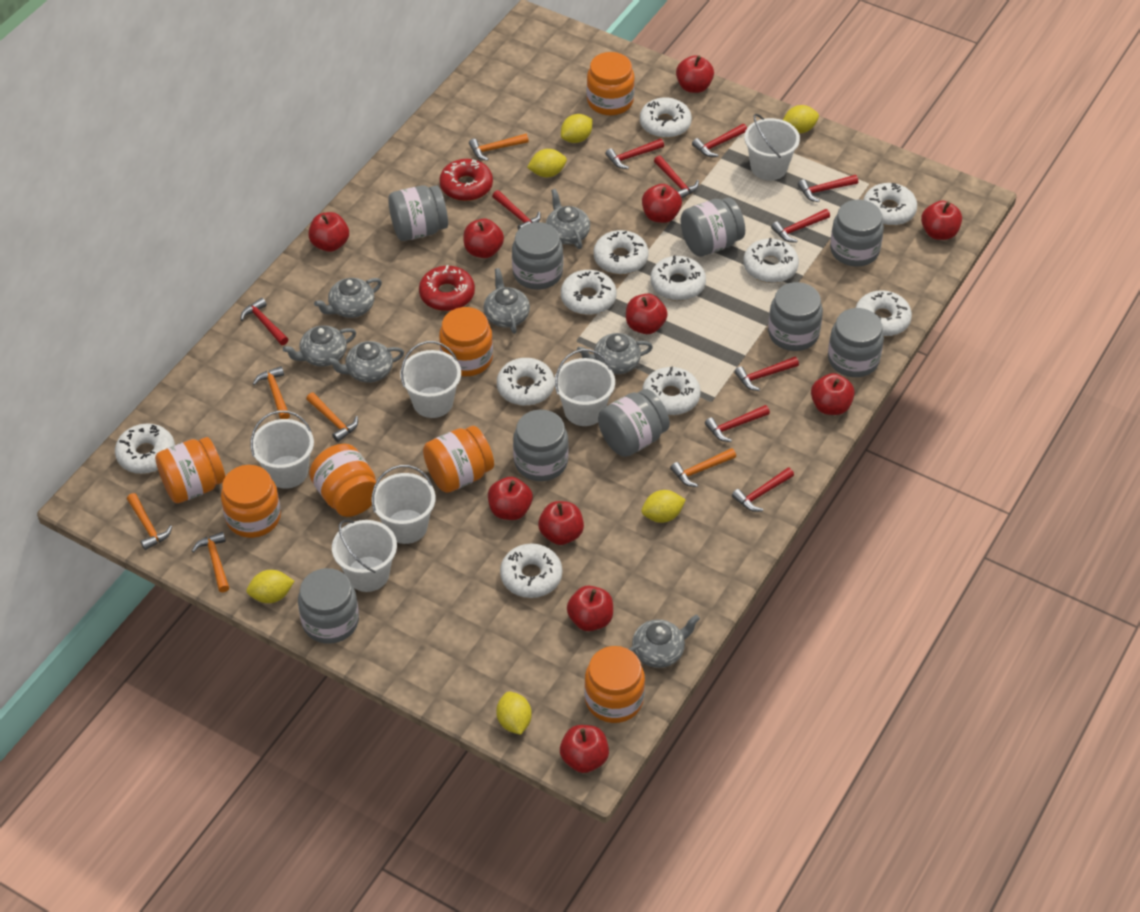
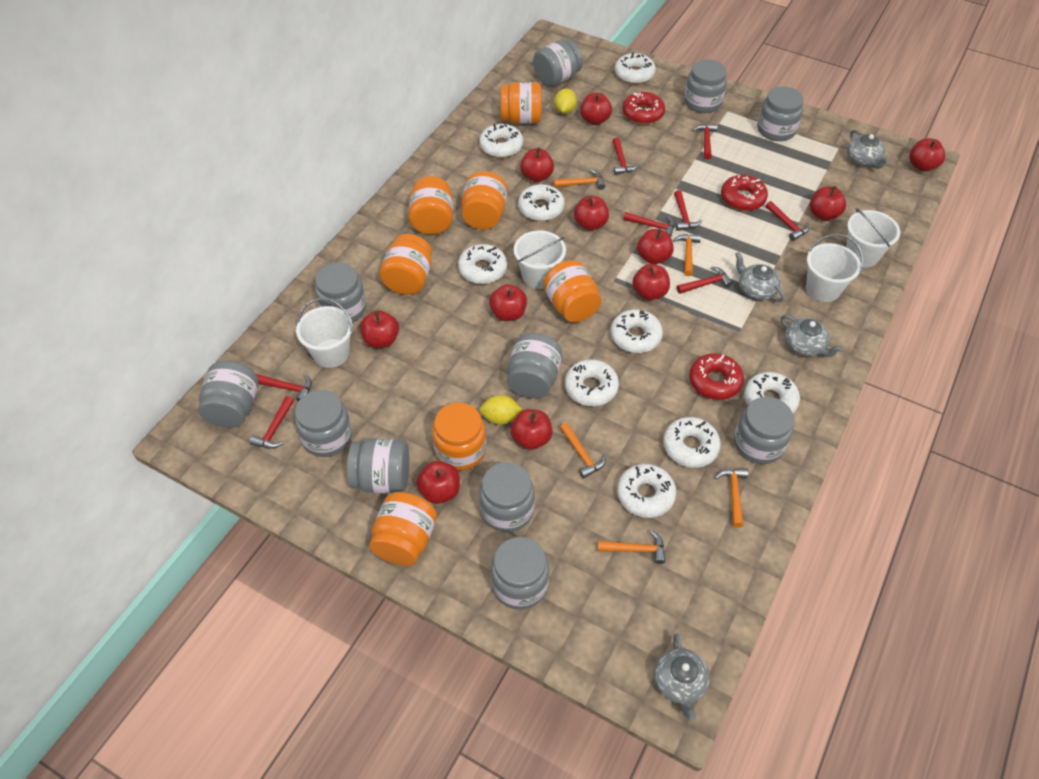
grey jar: 9 -> 11
grey teapot: 7 -> 4
orange hammer: 6 -> 5
red donut: 2 -> 3
red hammer: 10 -> 8
white bucket: 6 -> 4
white donut: 11 -> 9
yellow lemon: 6 -> 2

